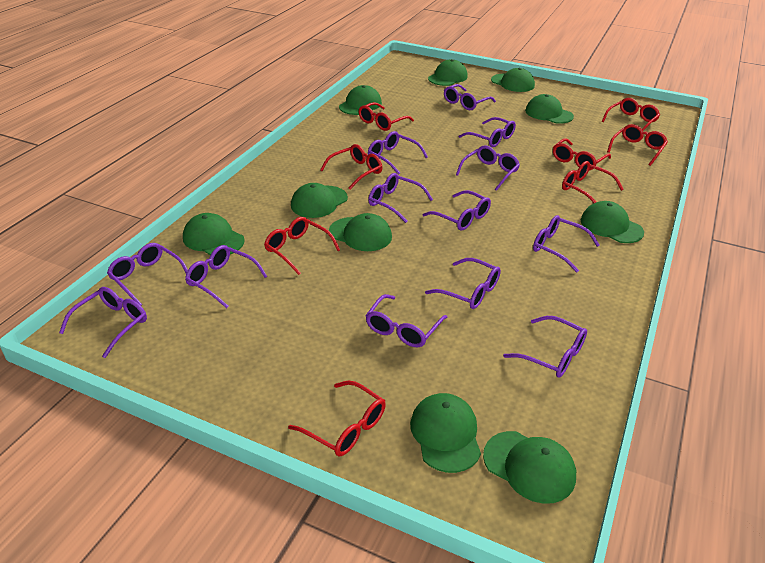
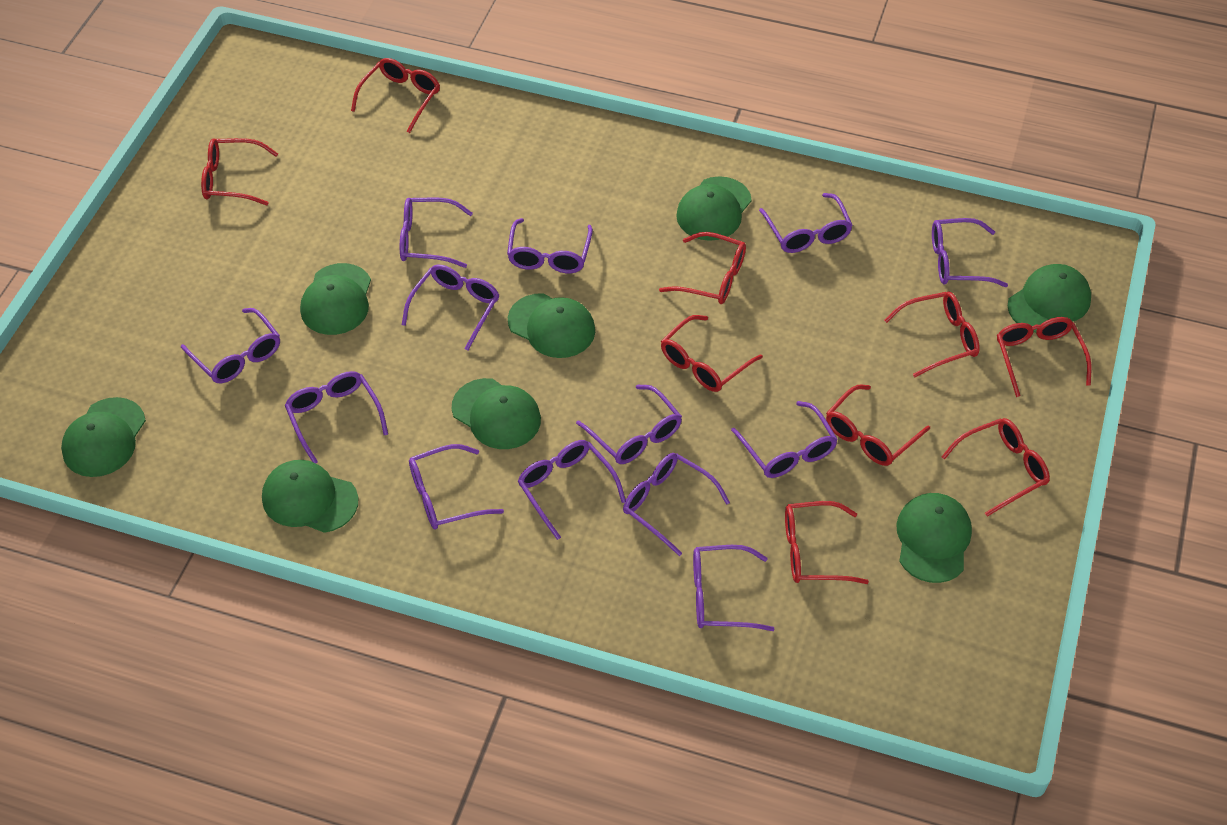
green cap: 10 -> 8
red glasses: 8 -> 9

